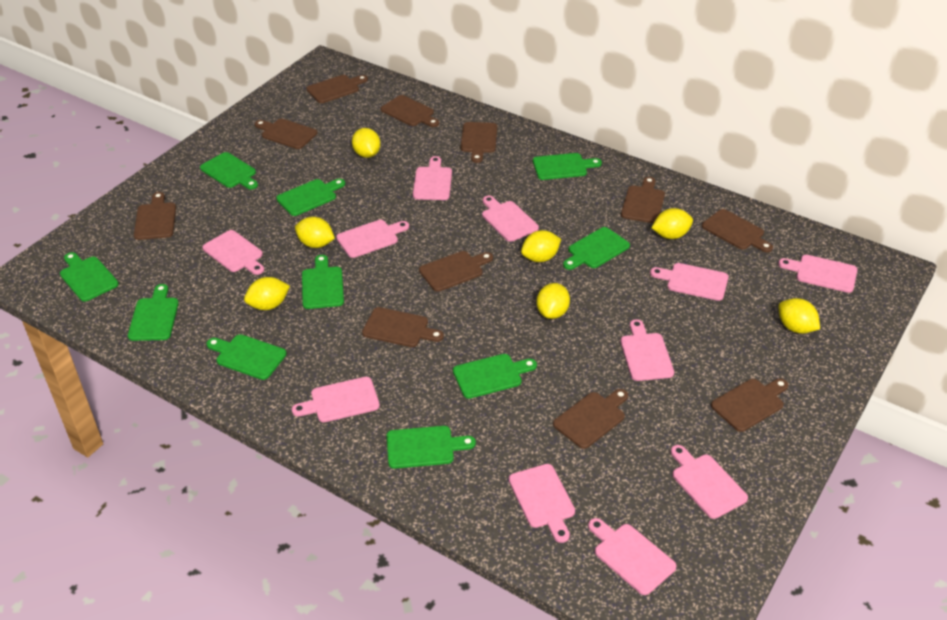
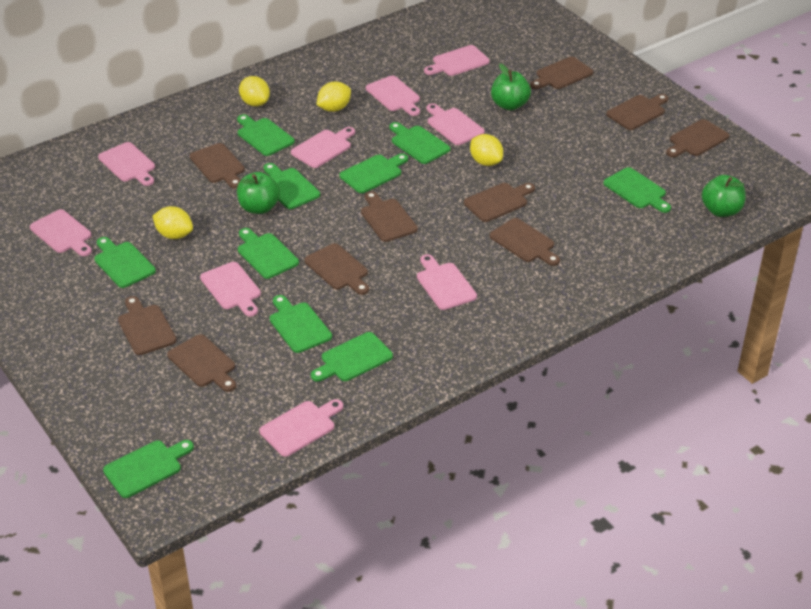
brown cutting board: 11 -> 10
green apple: 0 -> 3
pink cutting board: 11 -> 9
yellow lemon: 7 -> 4

